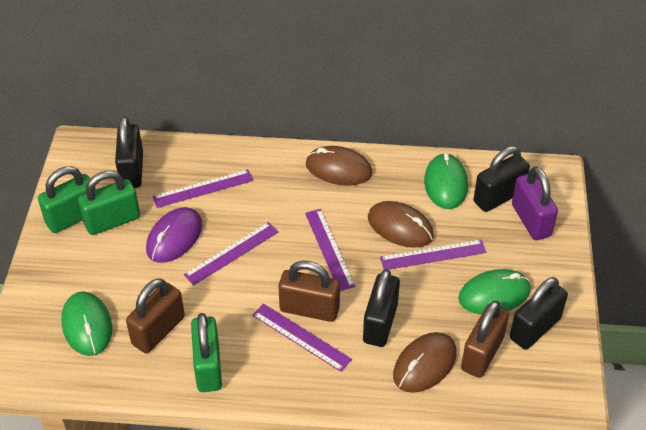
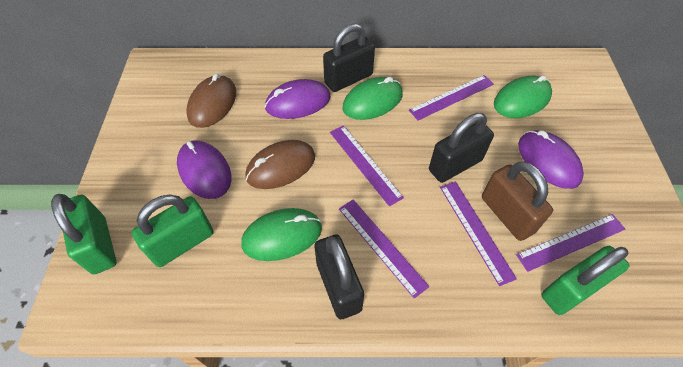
black padlock: 4 -> 3
brown mouse: 3 -> 2
brown padlock: 3 -> 1
purple mouse: 1 -> 3
purple padlock: 1 -> 0

